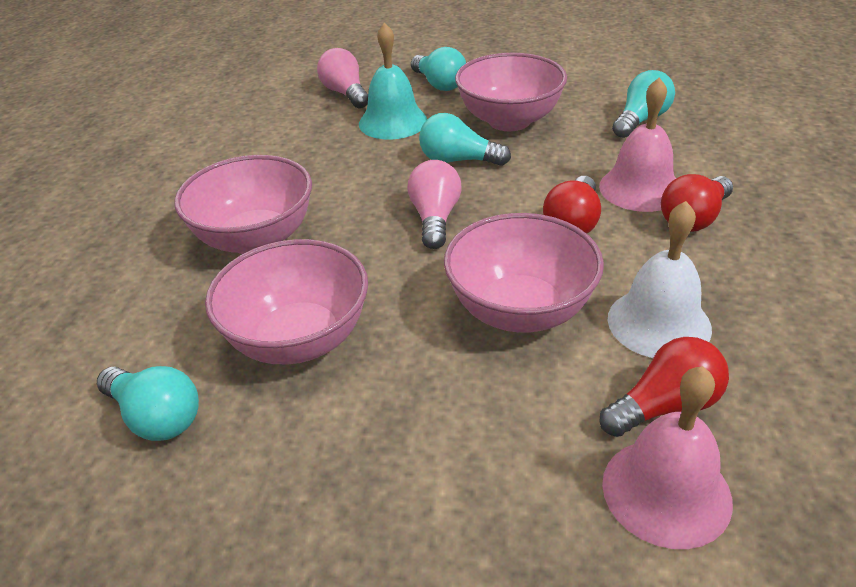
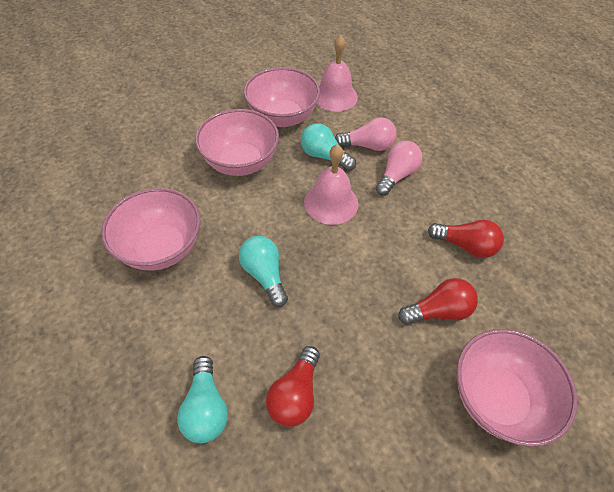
turquoise bell: 1 -> 0
turquoise light bulb: 4 -> 3
white bell: 1 -> 0

